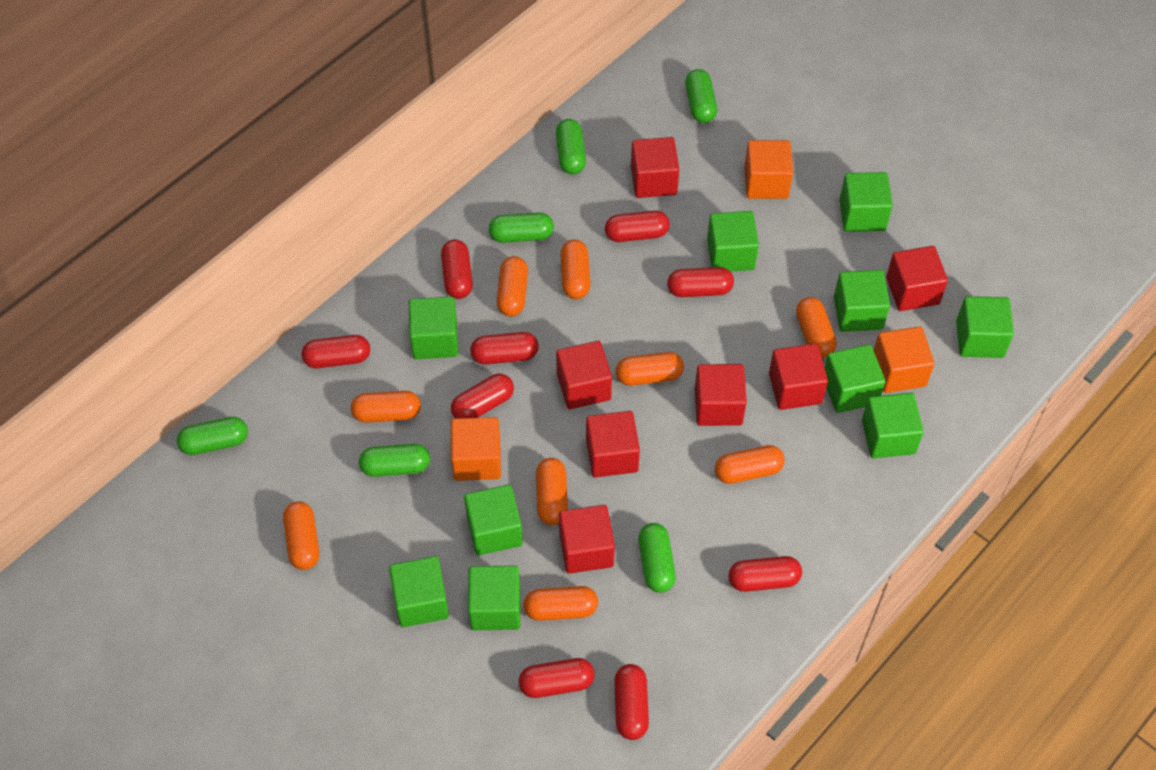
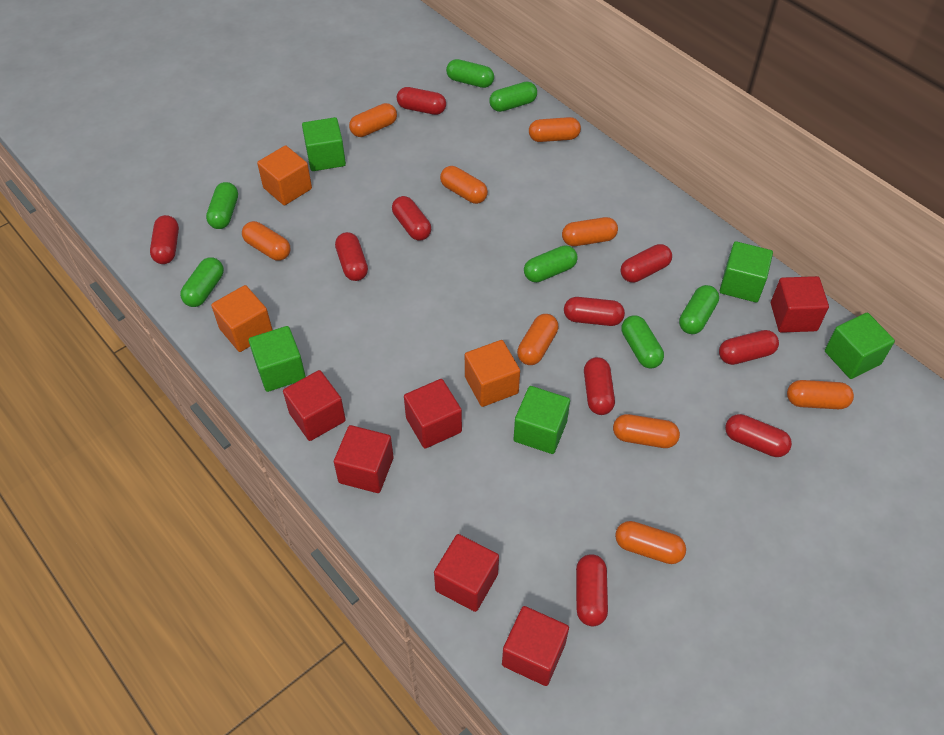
green capsule: 6 -> 7
green cube: 10 -> 5
red capsule: 9 -> 10
red cube: 7 -> 6

